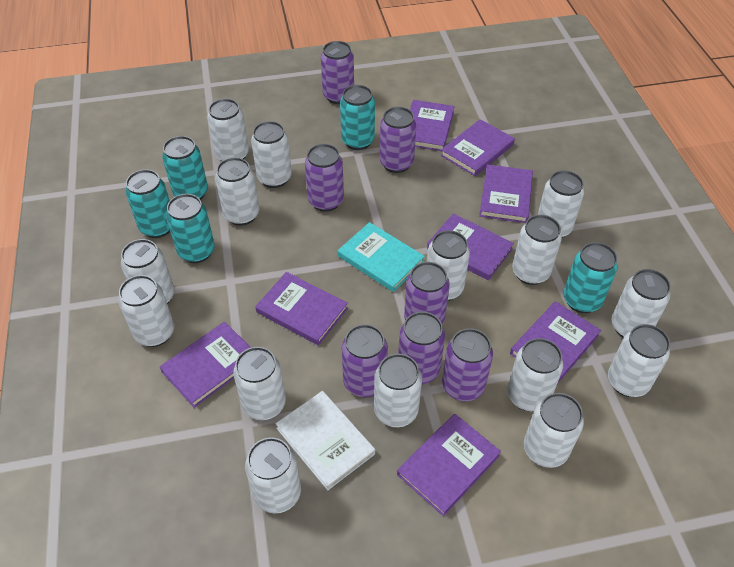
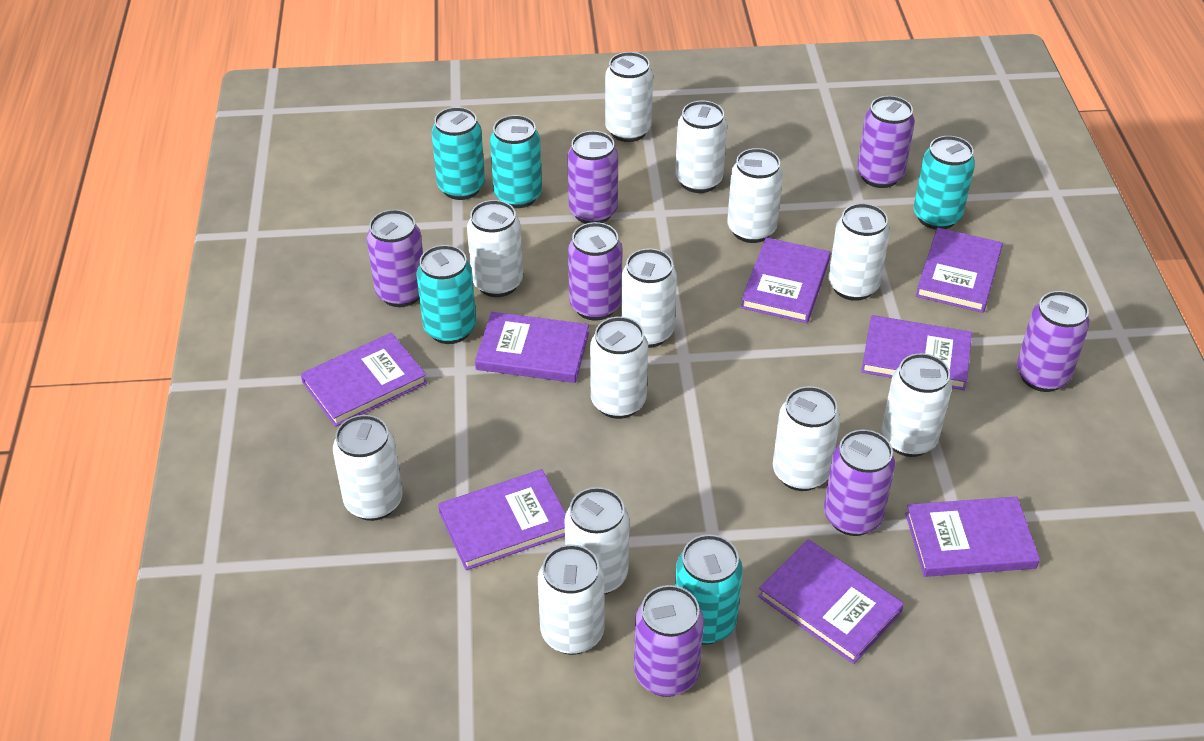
turquoise book: 1 -> 0
white book: 1 -> 0
white can: 15 -> 12

